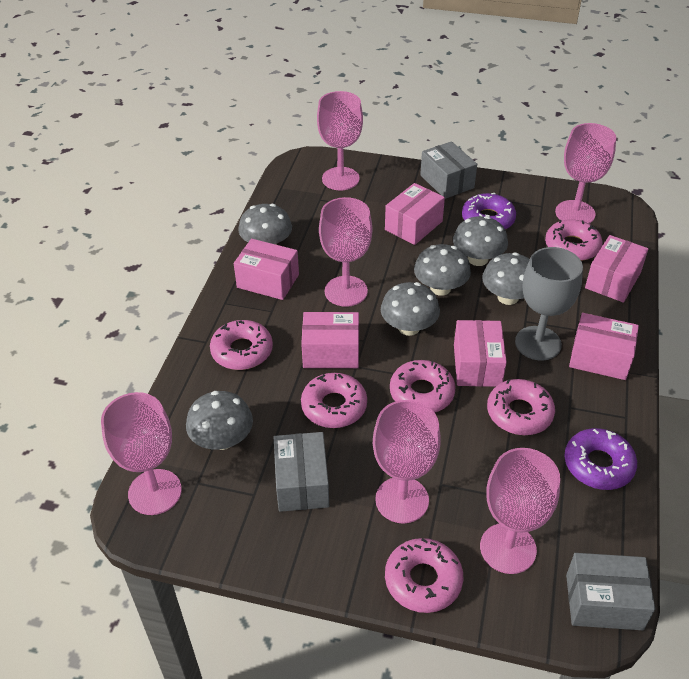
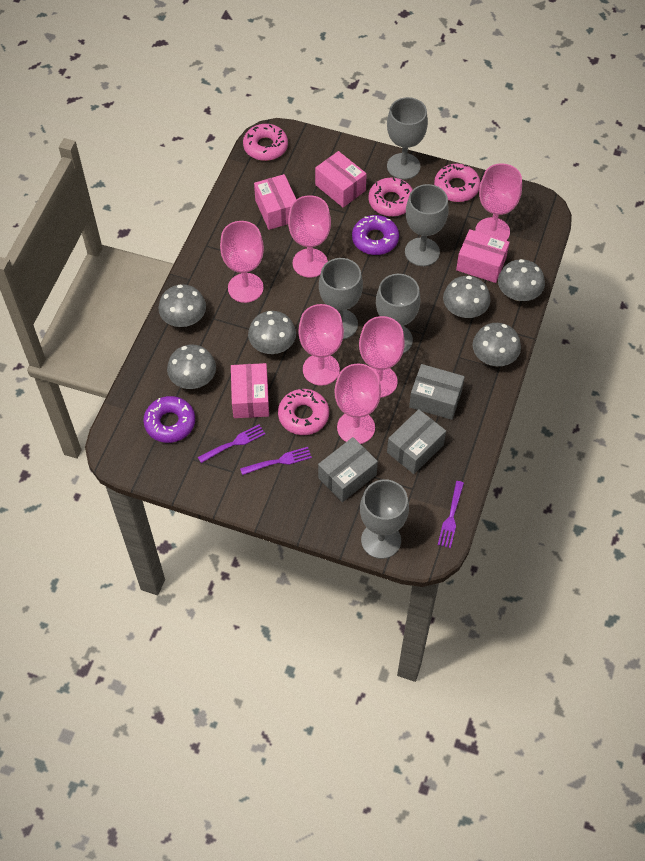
grey goblet: 1 -> 5
pink box: 6 -> 4
pink donut: 6 -> 4
purple fork: 0 -> 3

